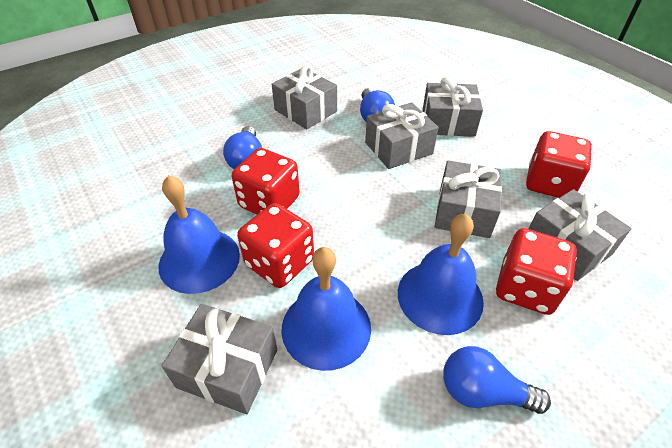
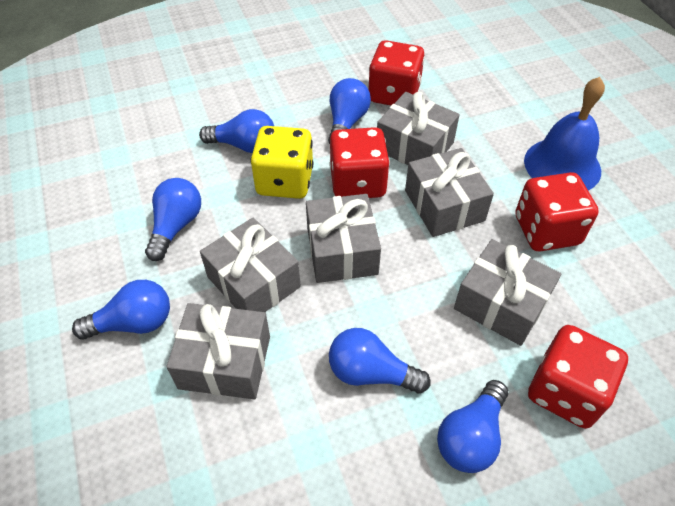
blue bell: 3 -> 1
blue light bulb: 3 -> 6
yellow dice: 0 -> 1

